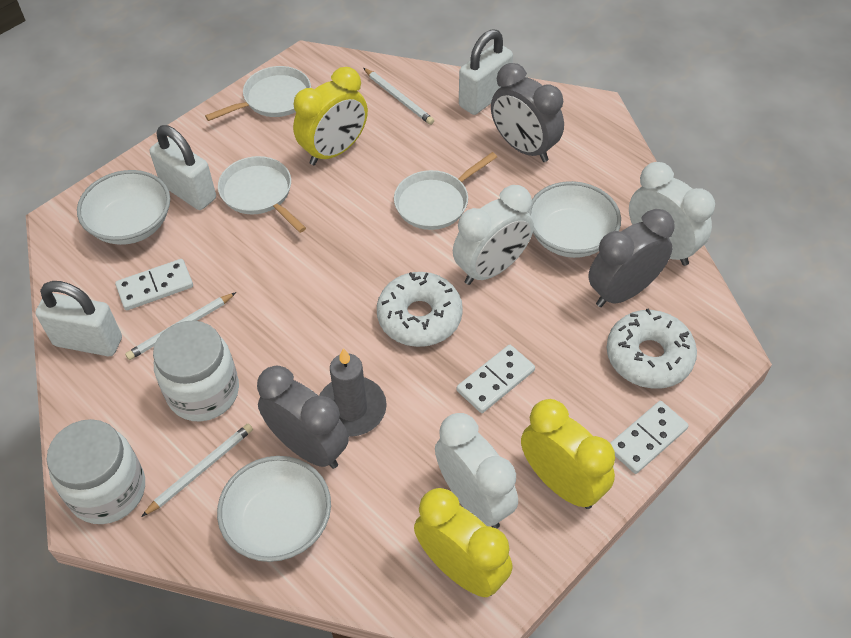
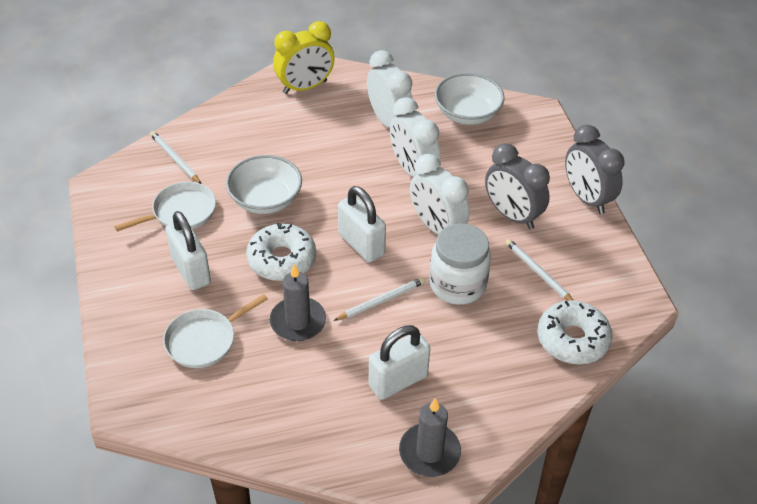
grey candle: 1 -> 2
grey clock: 3 -> 2
white bowl: 3 -> 2
white domino: 3 -> 0
white jar: 2 -> 1
white pan: 3 -> 2
yellow clock: 3 -> 1

